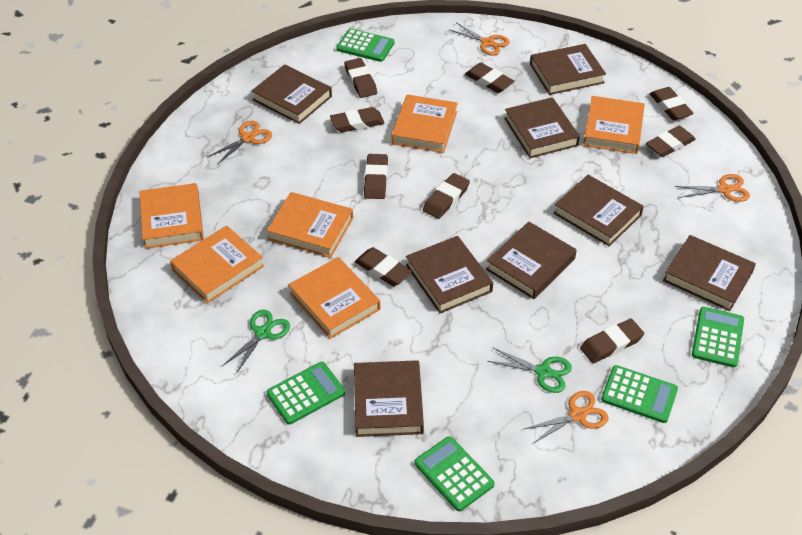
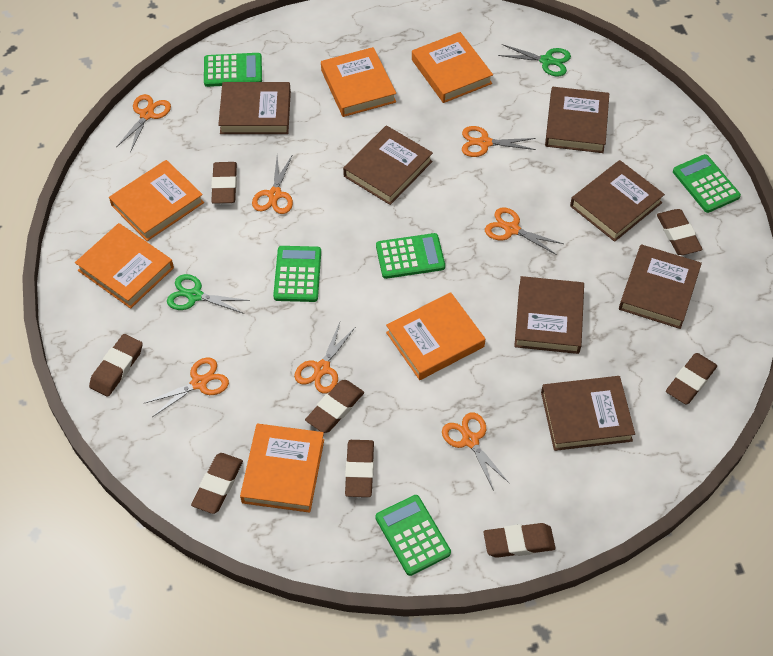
brown book: 8 -> 7
brown eraser: 9 -> 8
orange scissors: 4 -> 7

